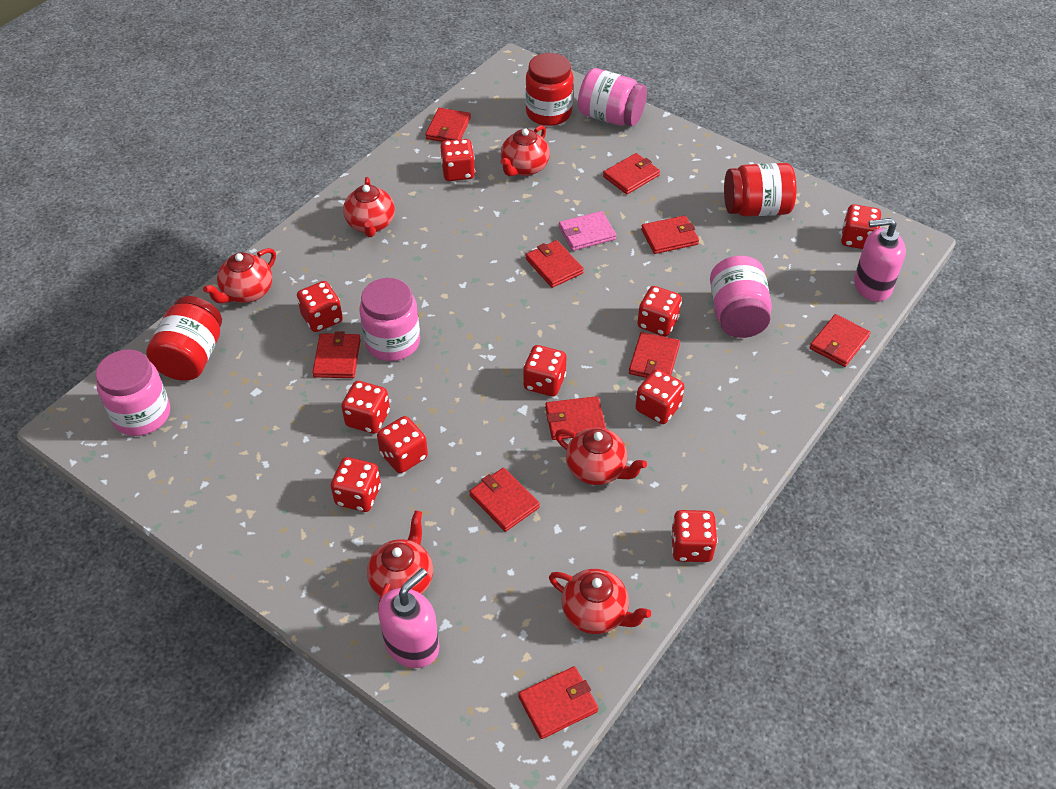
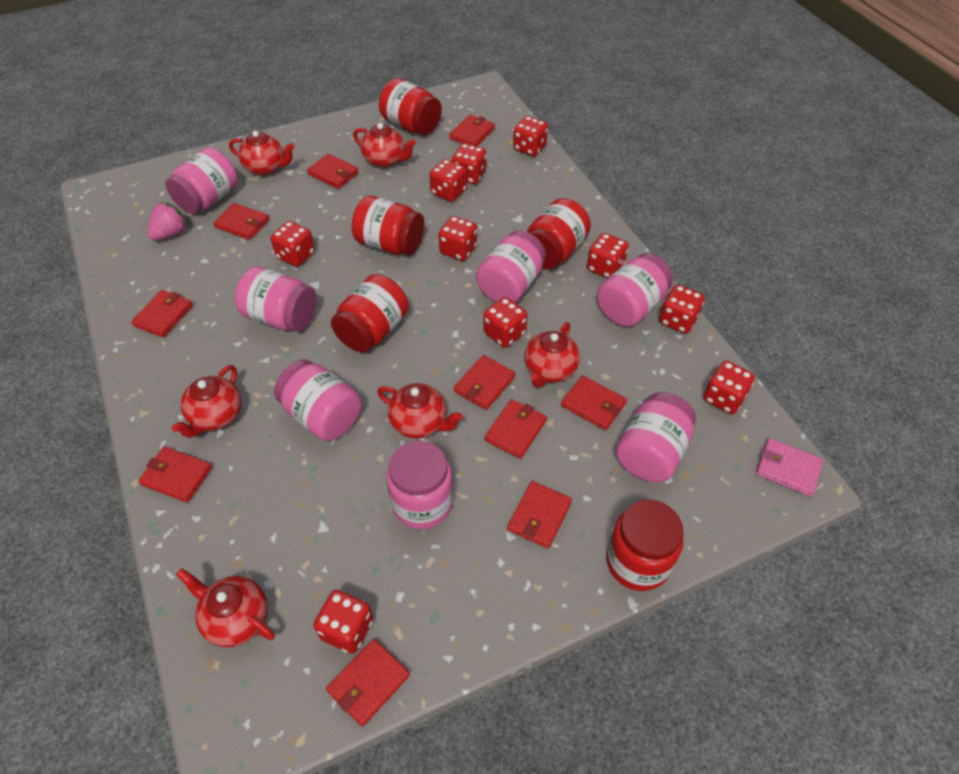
pink jar: 4 -> 7
pink soap dispenser: 2 -> 0
pink strawberry: 0 -> 1
red jar: 3 -> 5

